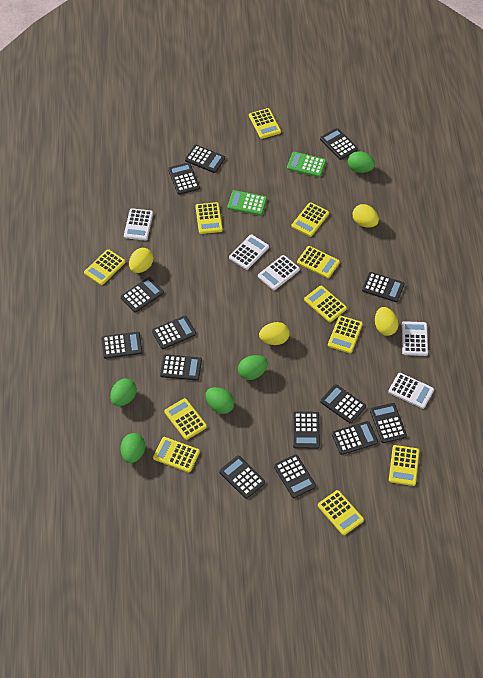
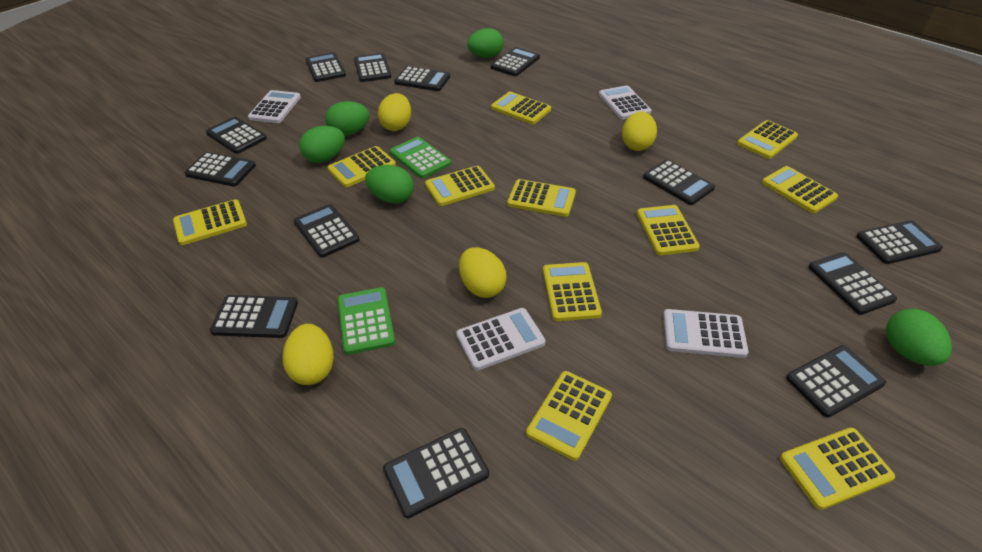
black calculator: 14 -> 13
white calculator: 5 -> 4

